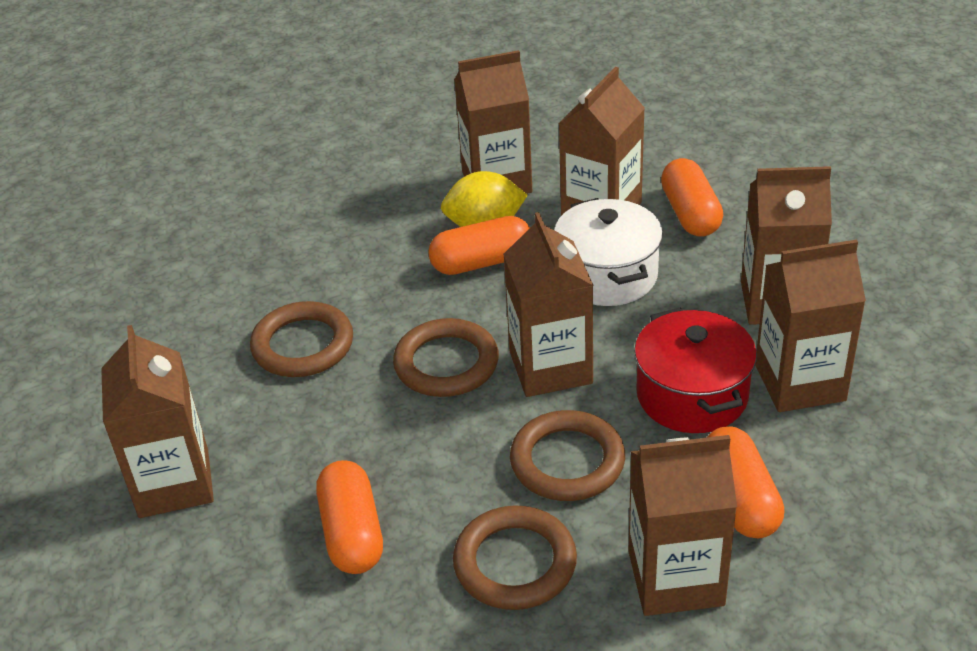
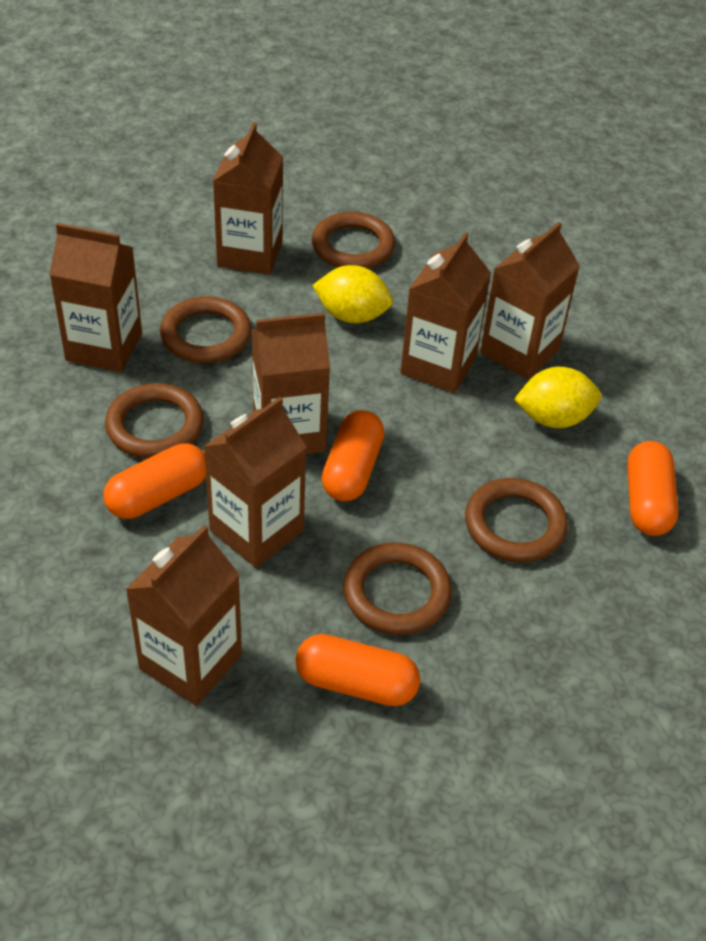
brown ring: 4 -> 5
red pot: 1 -> 0
white pot: 1 -> 0
yellow lemon: 1 -> 2

